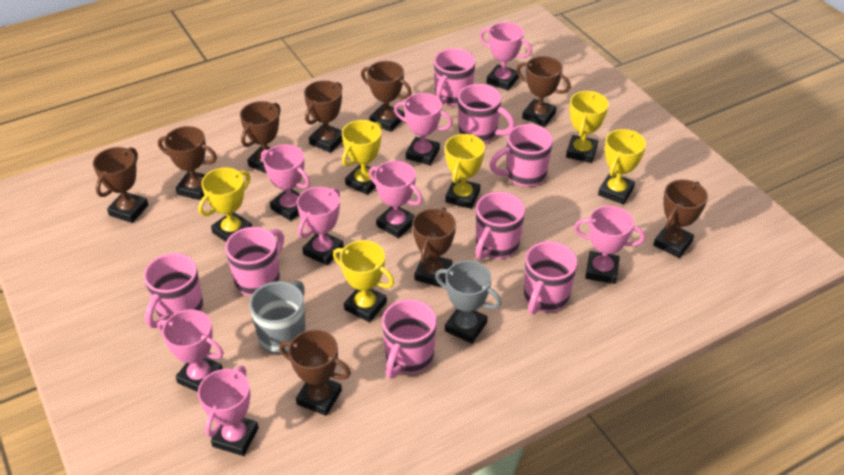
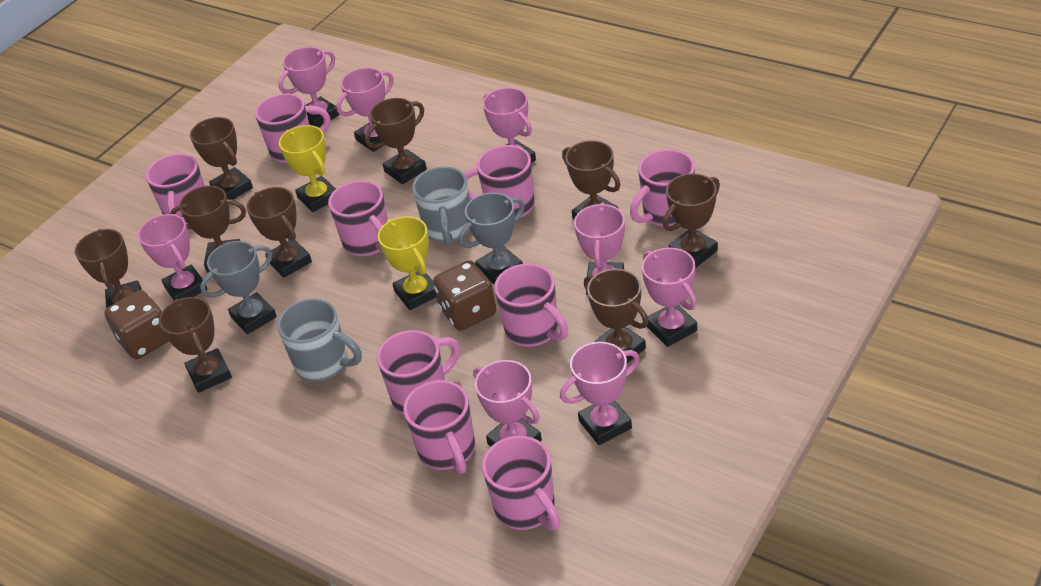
brown dice: 0 -> 2
grey mug: 1 -> 2
grey trophy: 1 -> 2
pink mug: 8 -> 9
yellow trophy: 6 -> 2

